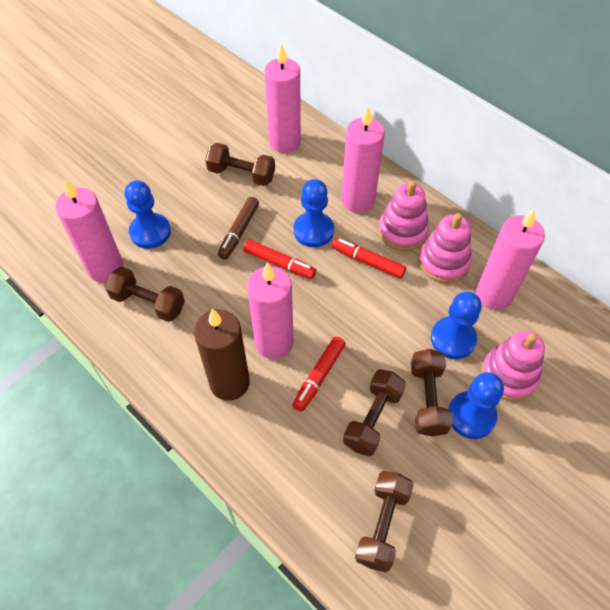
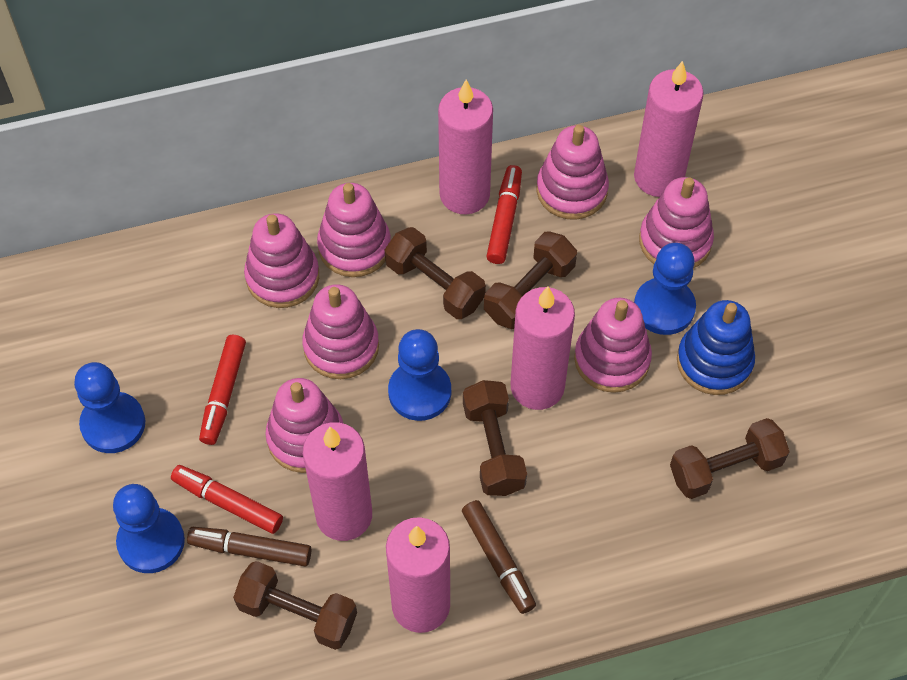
blue stacking toy: 0 -> 1
brown candle: 1 -> 0
brown marker: 1 -> 2
pink stacking toy: 3 -> 7

